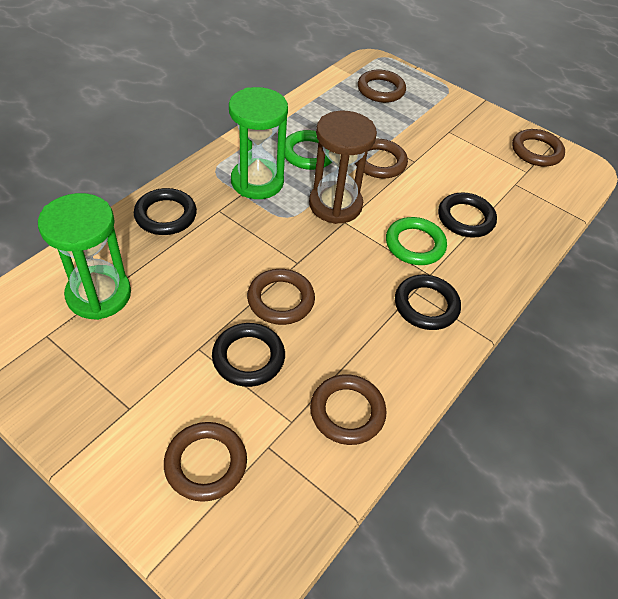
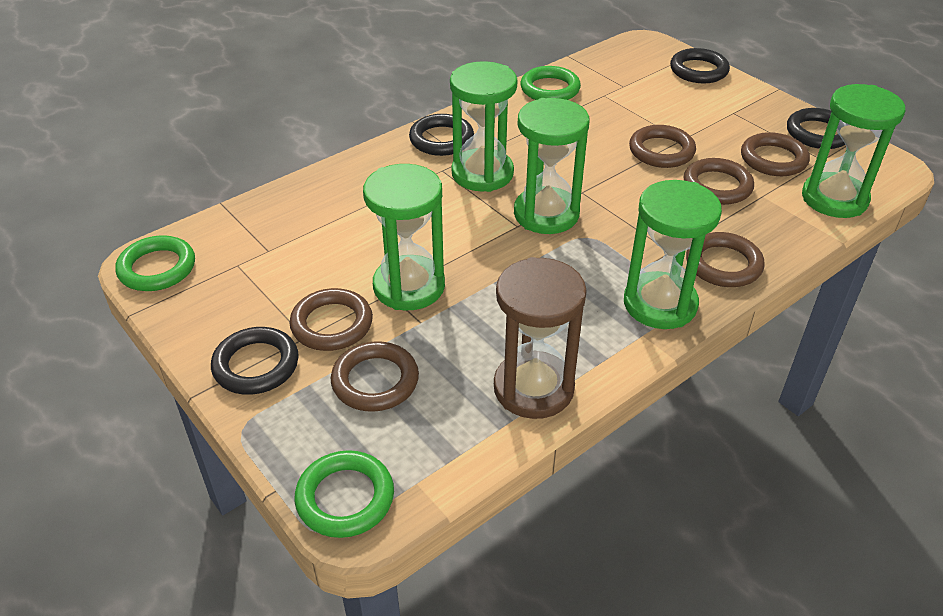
green hourglass: 2 -> 5
green ring: 2 -> 3

